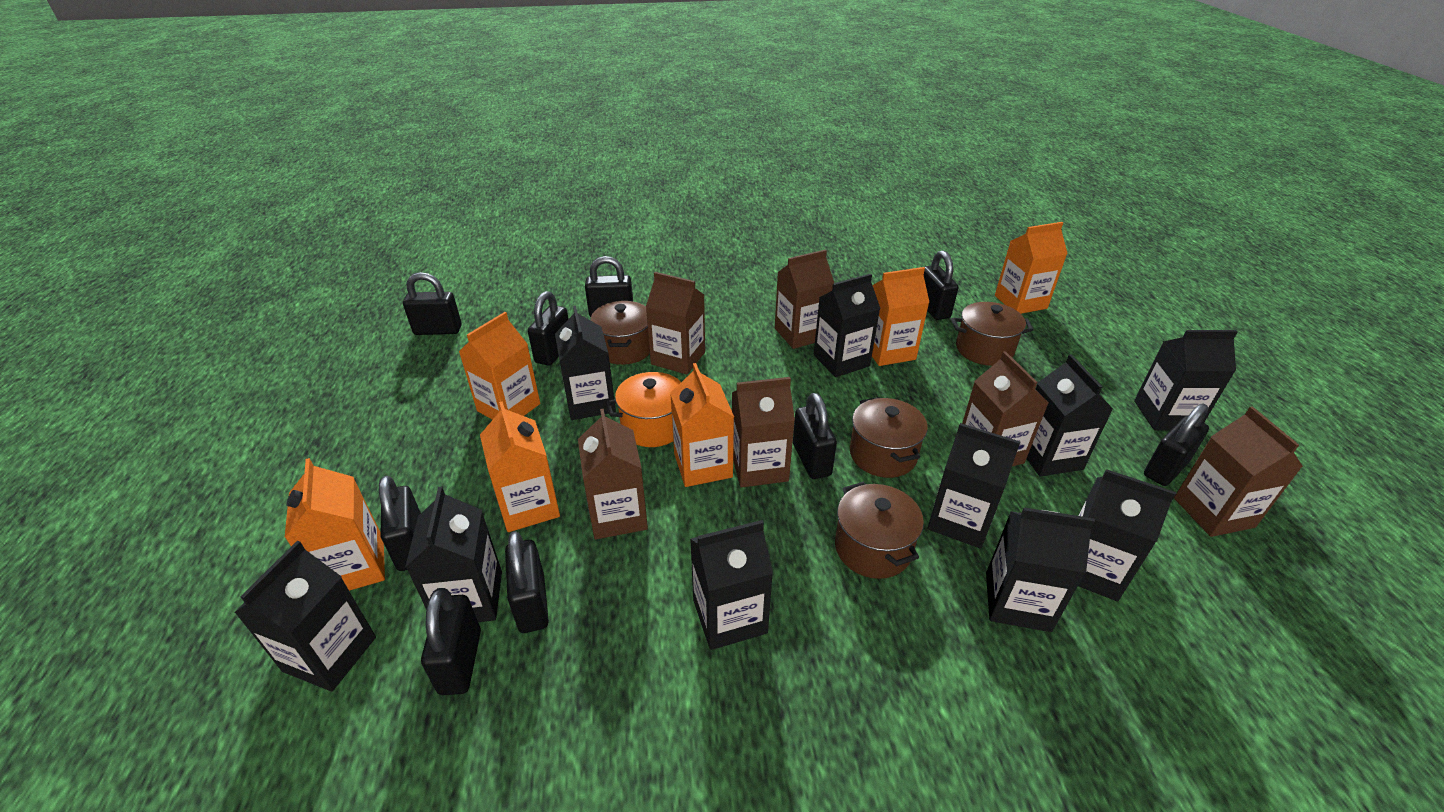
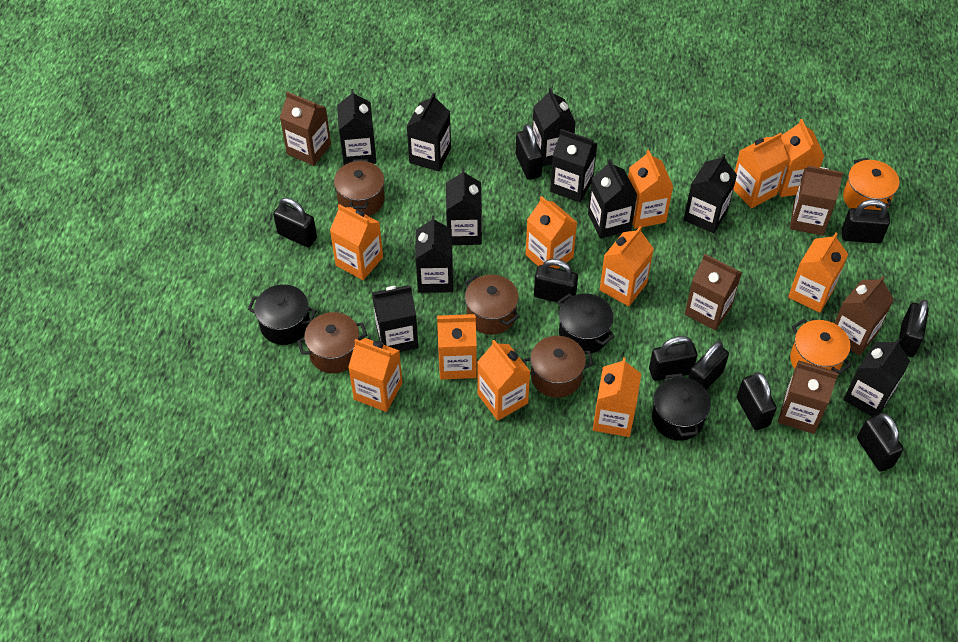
black pot: 0 -> 3
brown carton: 6 -> 5
orange carton: 6 -> 11
orange pot: 1 -> 2

